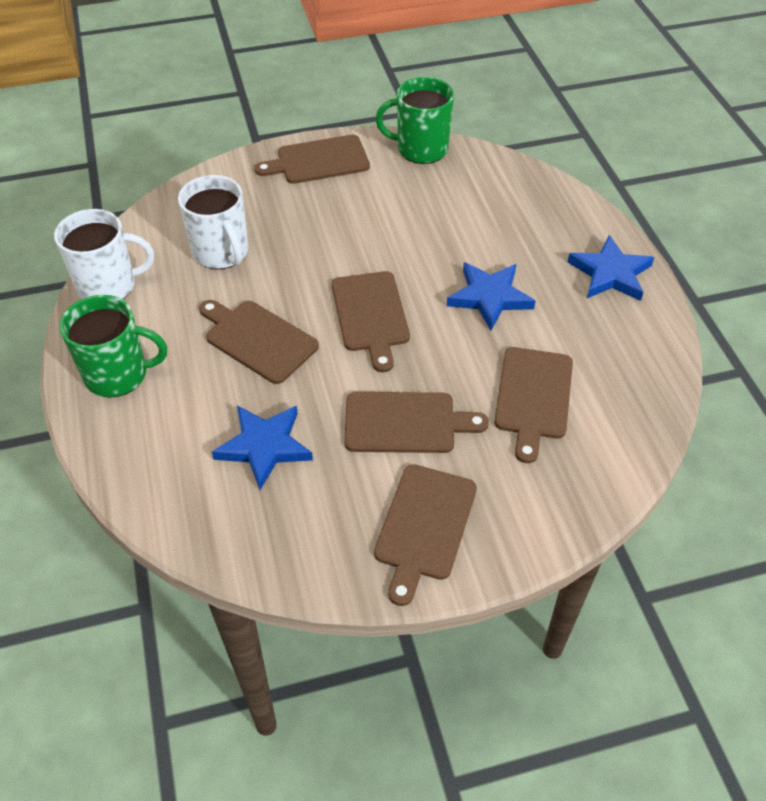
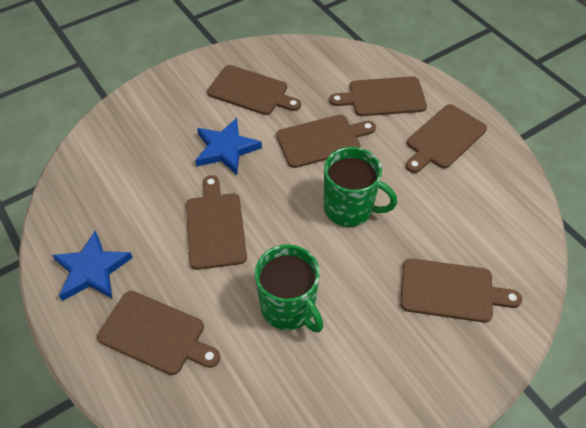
blue star: 3 -> 2
brown cutting board: 6 -> 7
white mug: 2 -> 0

